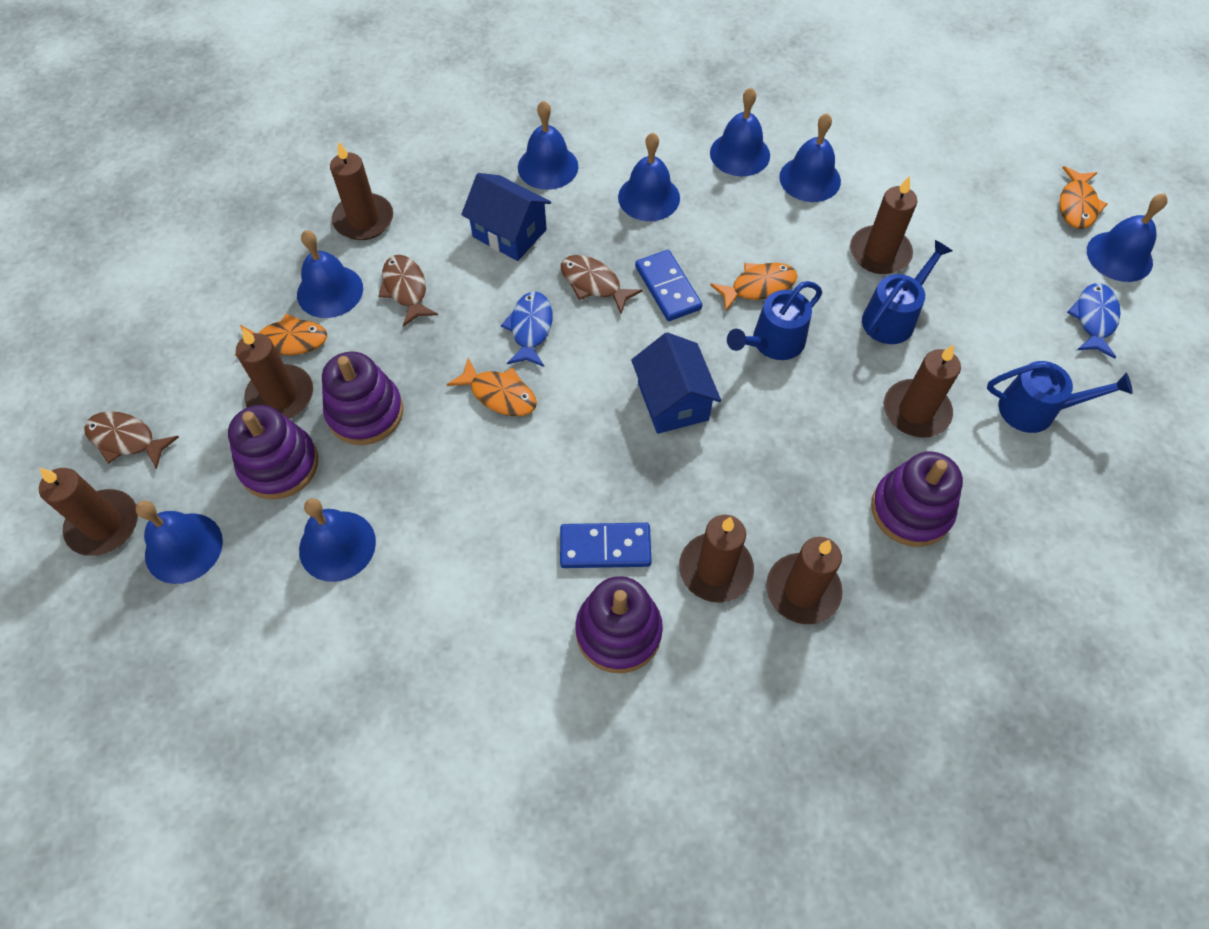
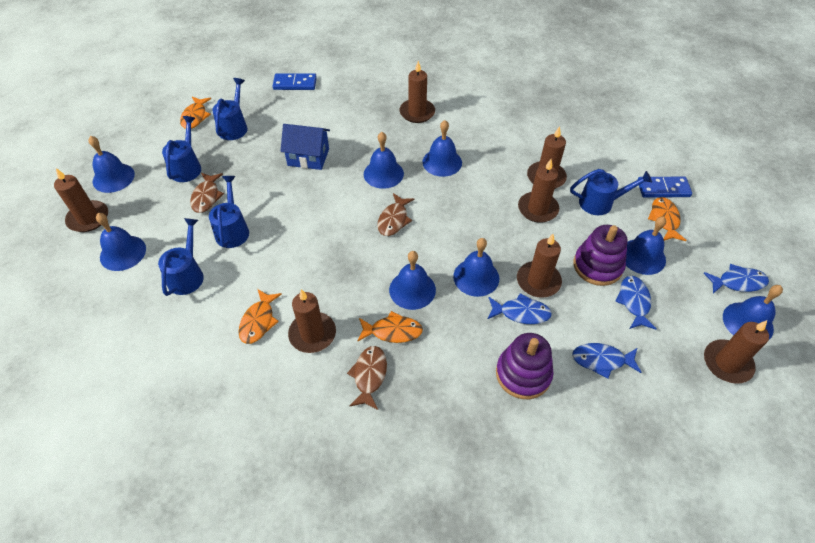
blue fish: 2 -> 4
blue house: 2 -> 1
blue watering can: 3 -> 5
purple stacking toy: 4 -> 2

